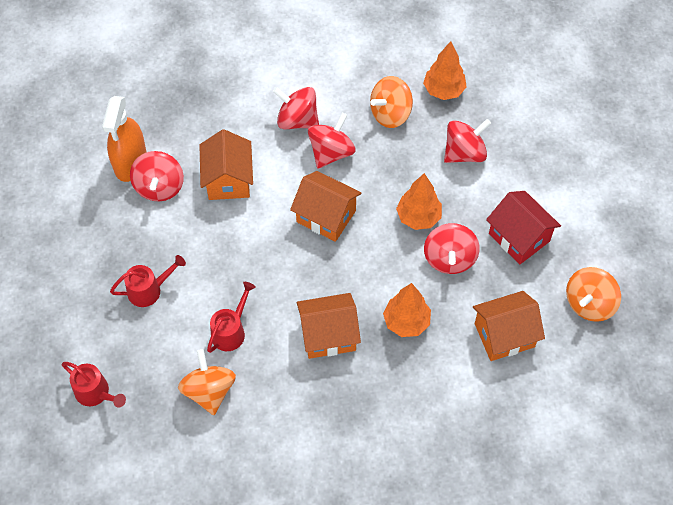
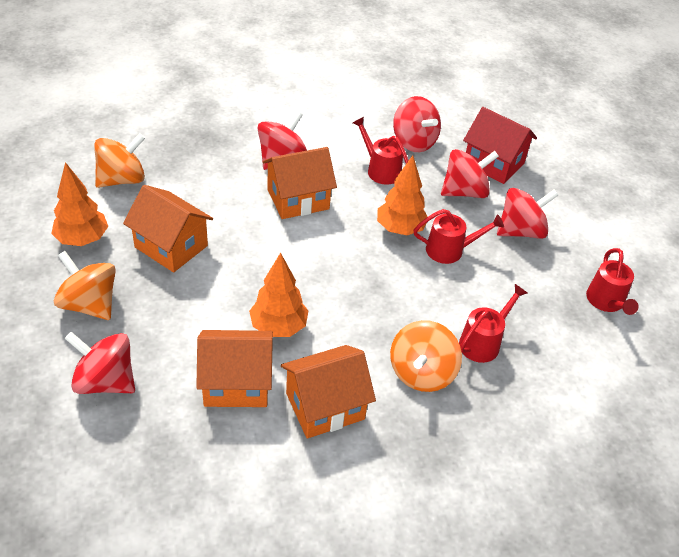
orange spray bottle: 1 -> 0
red watering can: 3 -> 4

